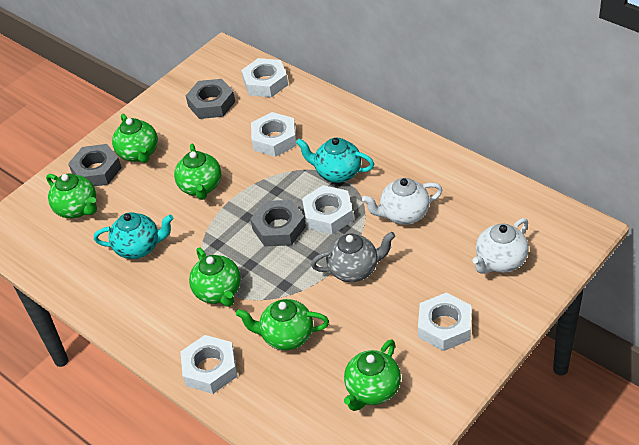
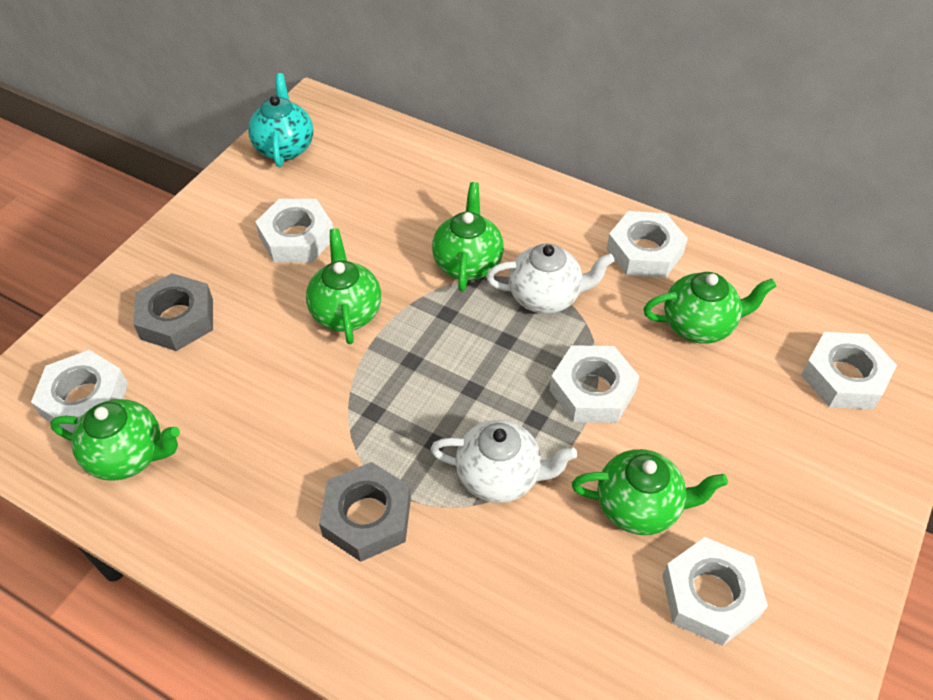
green teapot: 6 -> 5
grey nut: 3 -> 2
grey teapot: 1 -> 0
turquoise teapot: 2 -> 1
white nut: 5 -> 6

